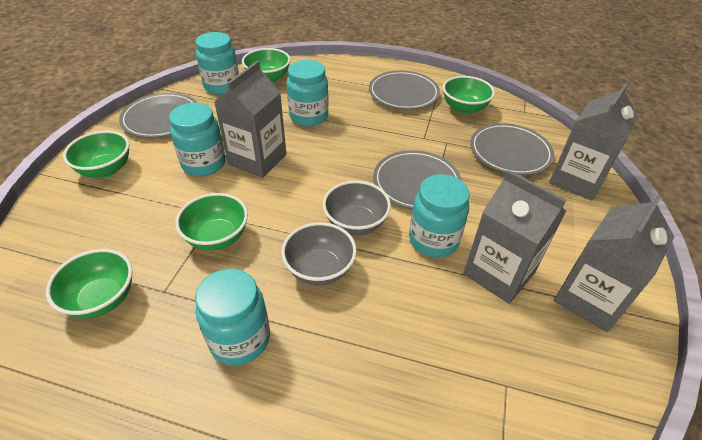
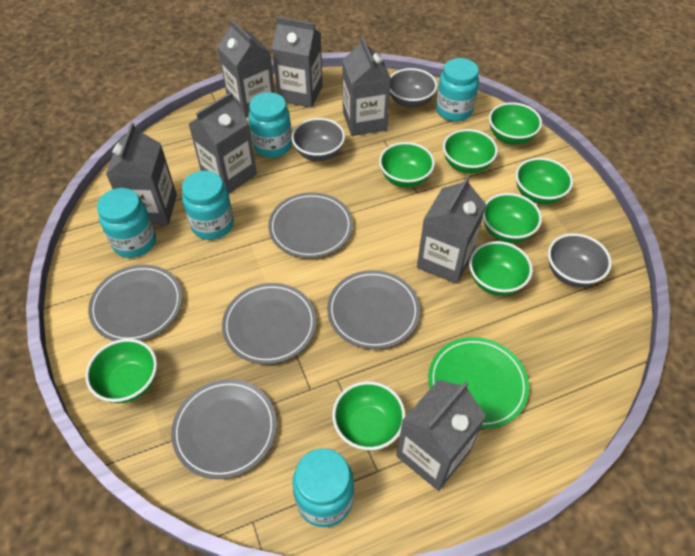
green bowl: 5 -> 8
green plate: 0 -> 1
grey bowl: 2 -> 3
grey carton: 4 -> 7
grey plate: 4 -> 5

